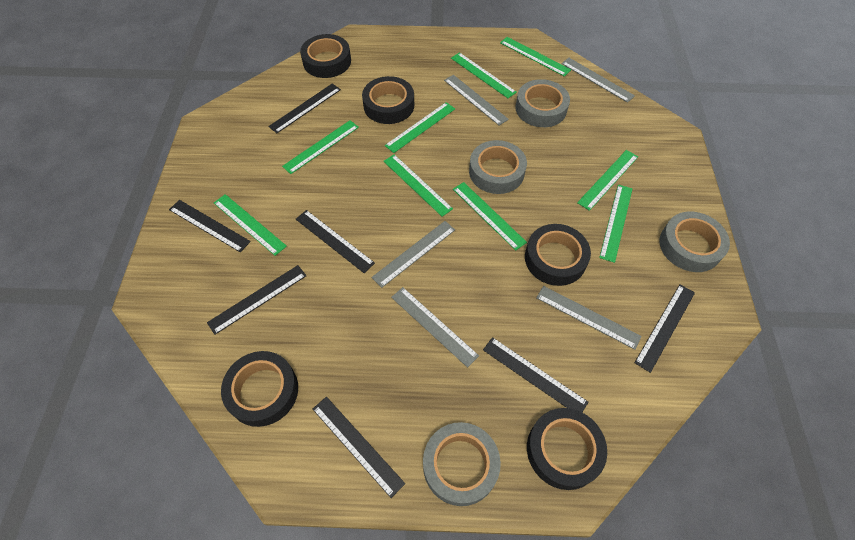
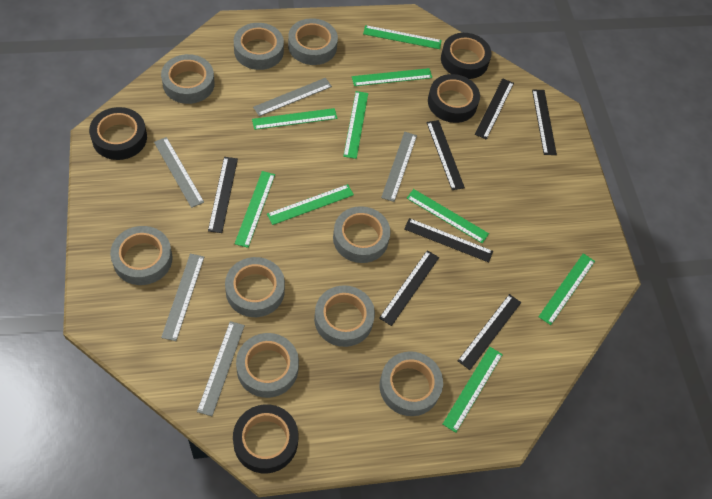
black tape: 5 -> 4
grey tape: 4 -> 9

